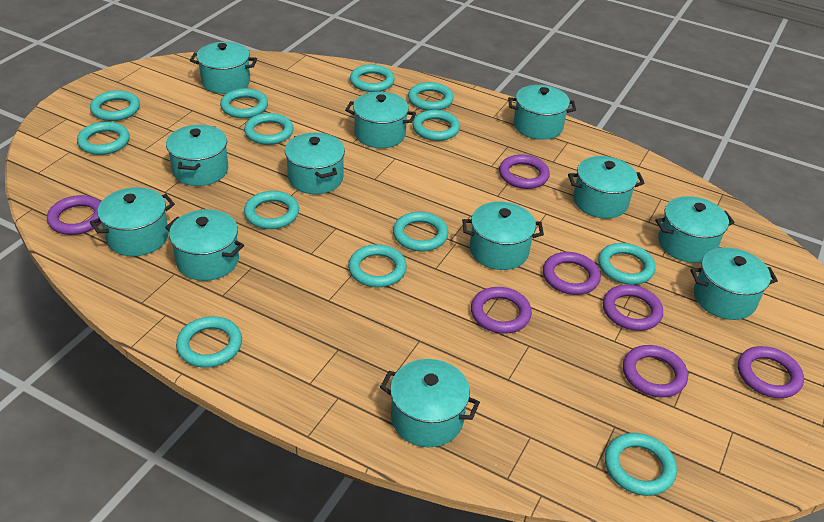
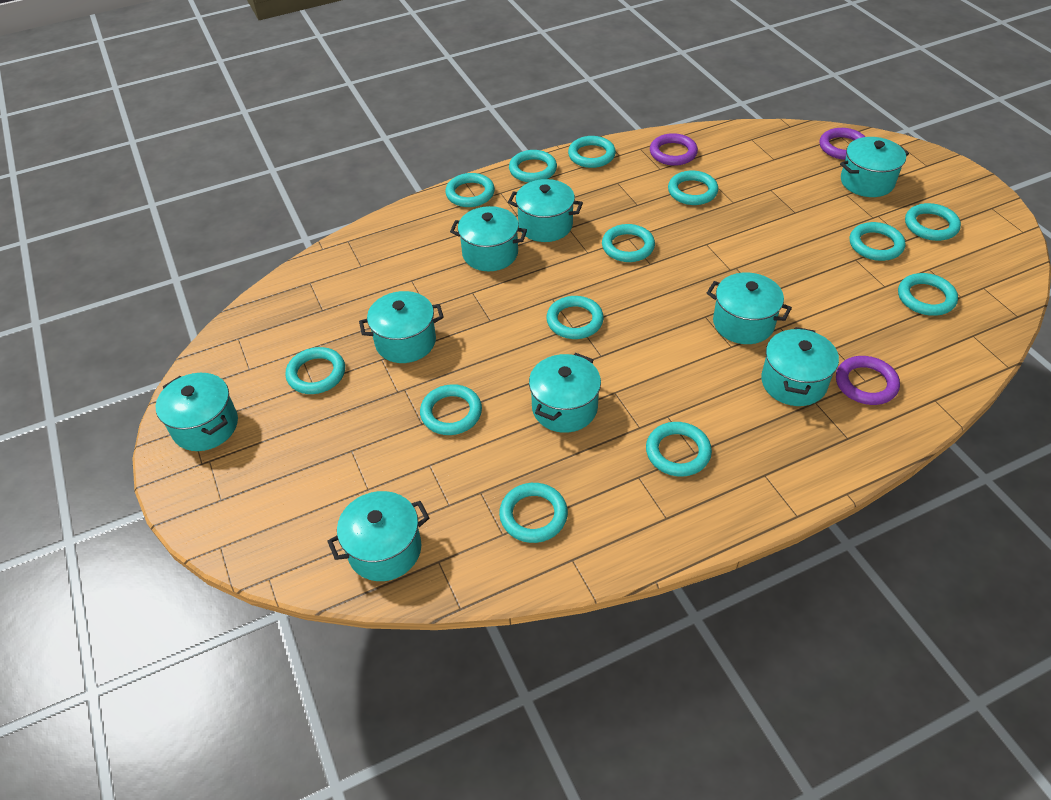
purple ring: 7 -> 3
turquoise pot: 12 -> 9

